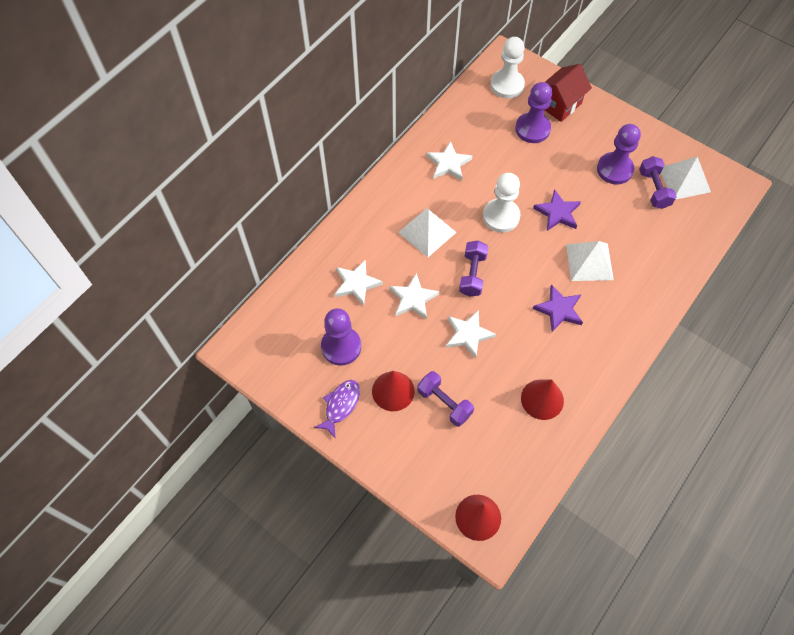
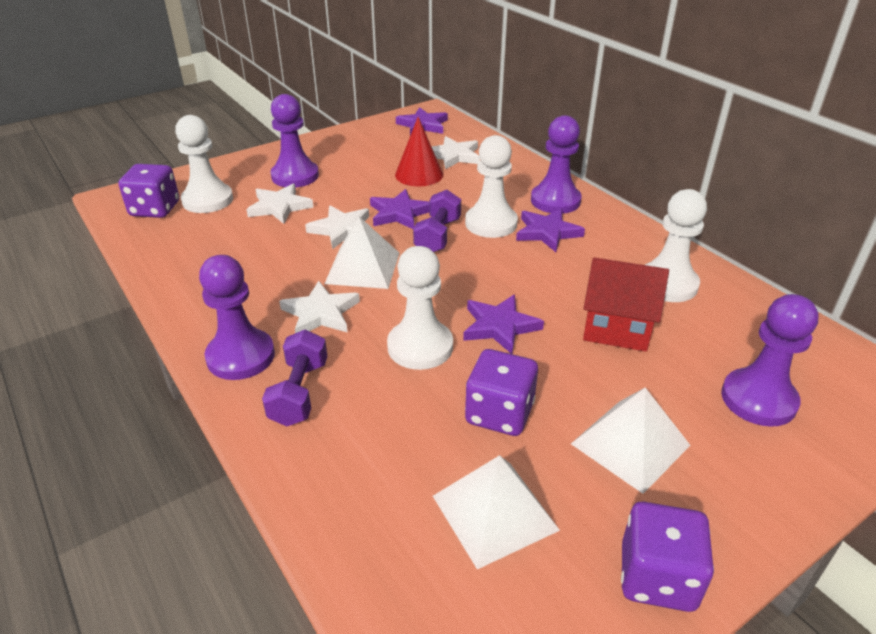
purple dice: 0 -> 3
purple dumbbell: 3 -> 2
purple fish: 1 -> 0
purple pawn: 3 -> 4
purple star: 2 -> 4
red cone: 3 -> 1
white pawn: 2 -> 4

